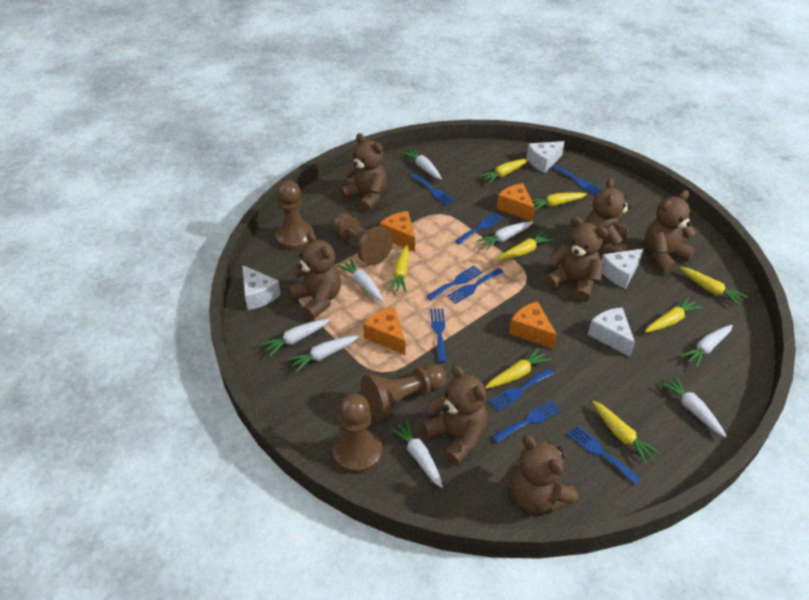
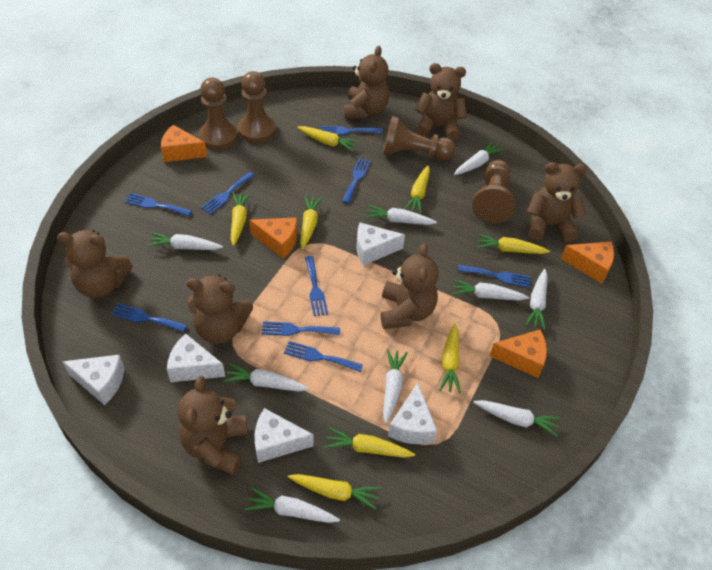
white carrot: 8 -> 9
white cheese: 4 -> 5

